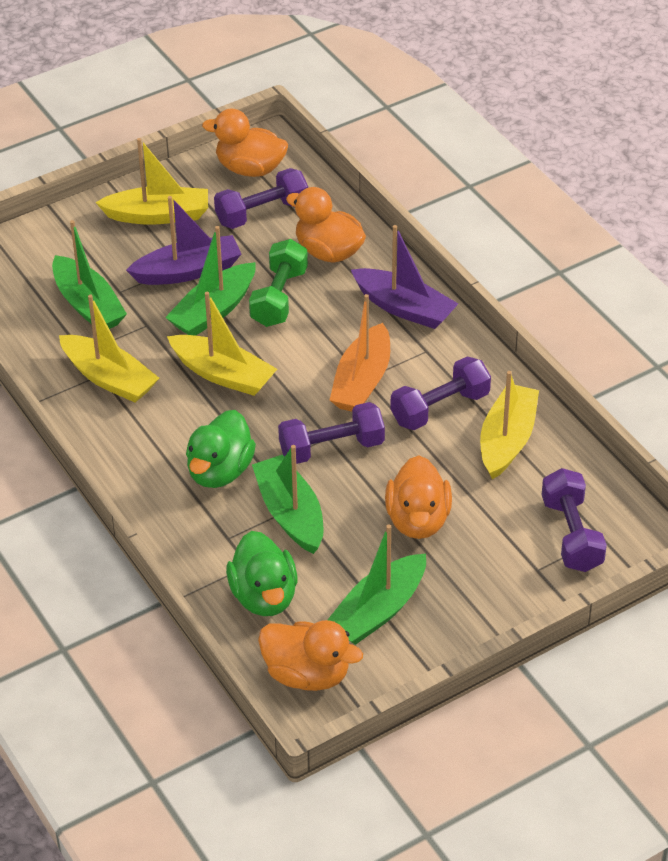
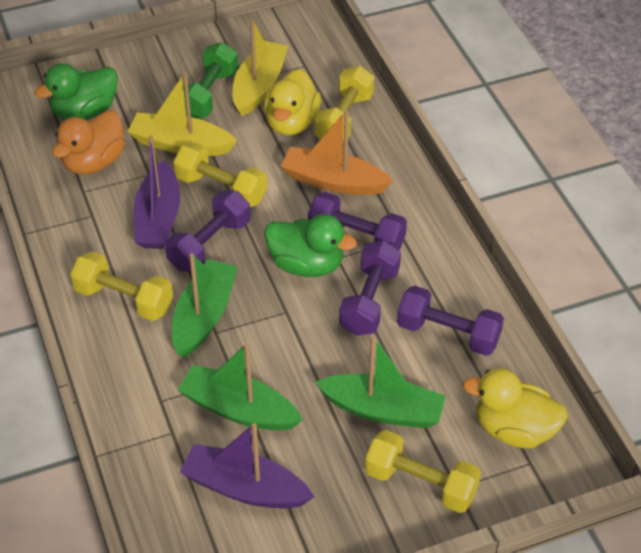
green boat: 4 -> 3
orange duck: 4 -> 1
yellow boat: 4 -> 2
yellow duck: 0 -> 2
yellow dumbbell: 0 -> 4

